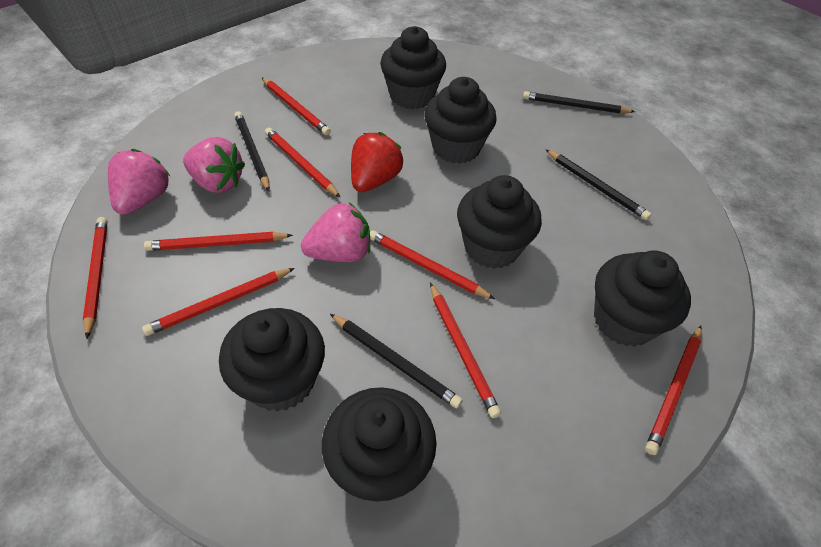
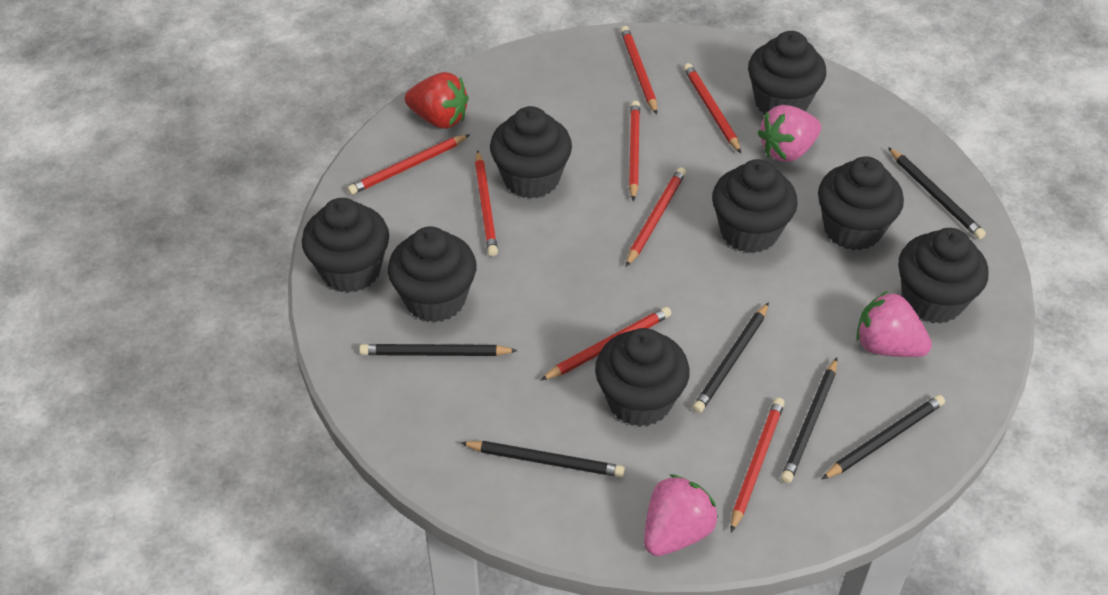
black cupcake: 6 -> 8
black pencil: 4 -> 6

